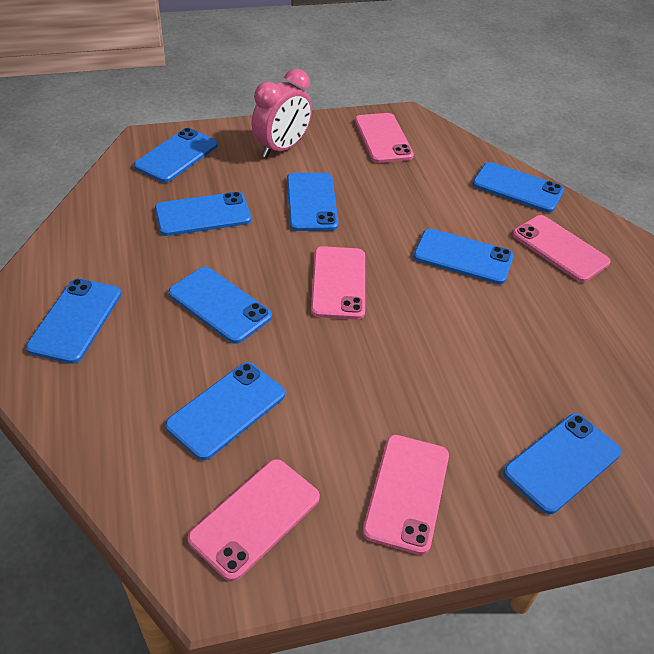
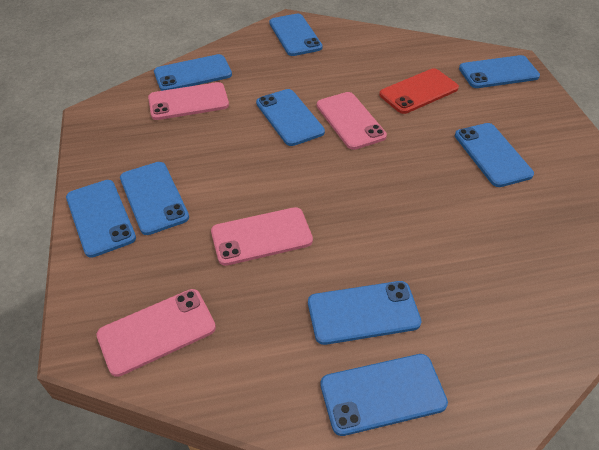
pink clock: 1 -> 0
pink phone: 5 -> 4
red phone: 0 -> 1

